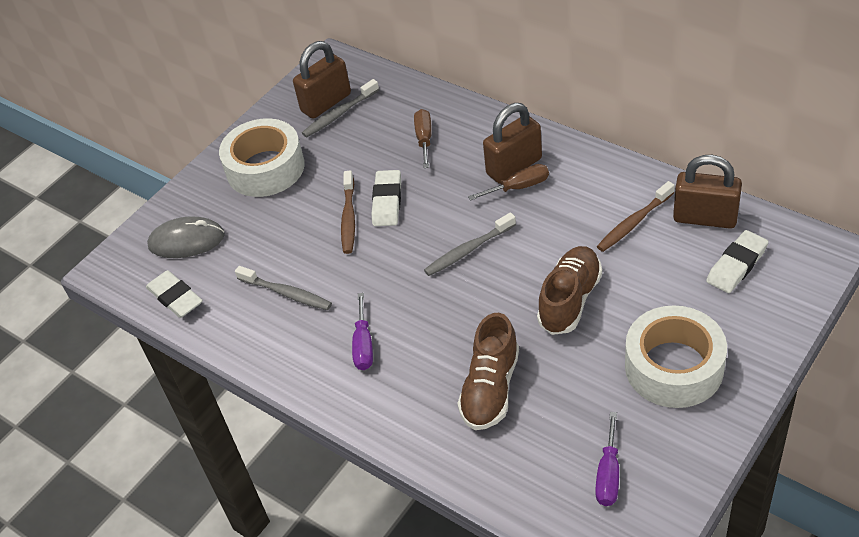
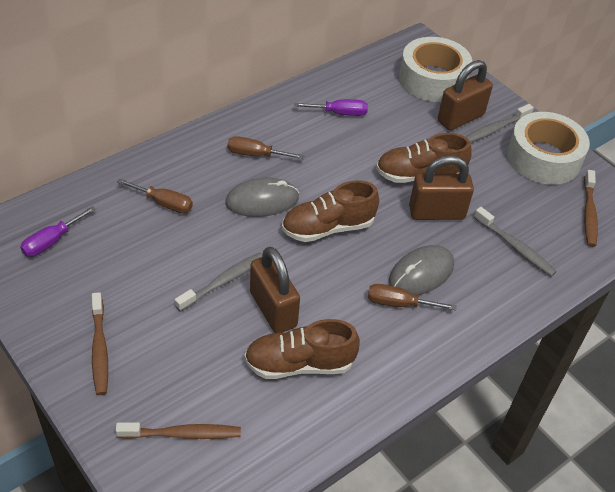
brown screwdriver: 2 -> 3
brown shoe: 2 -> 3
brown toothbrush: 2 -> 3
grey mouse: 1 -> 2
white eraser: 3 -> 0

